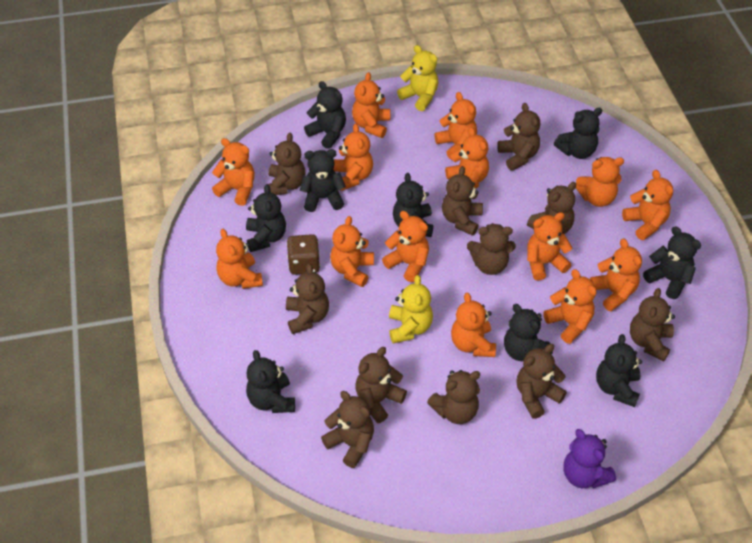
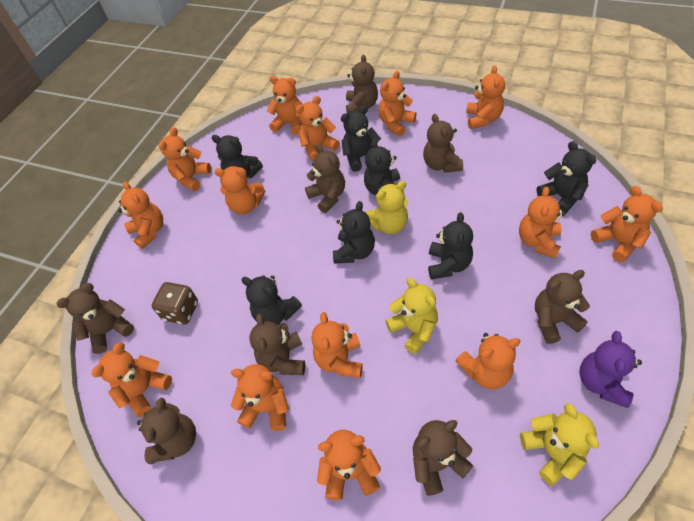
black teddy bear: 9 -> 7
brown teddy bear: 11 -> 8
yellow teddy bear: 2 -> 3

